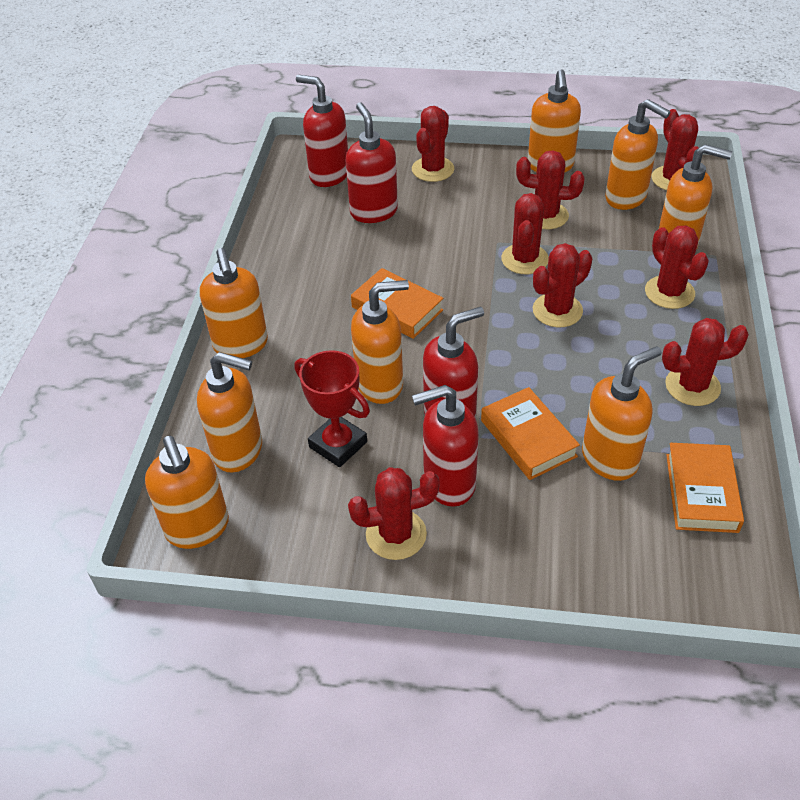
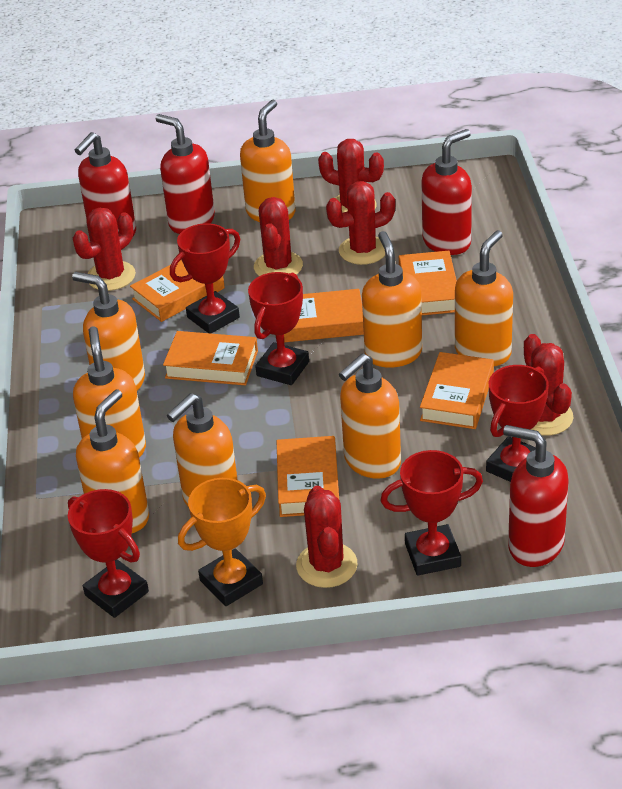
orange book: 3 -> 6
orange trophy: 0 -> 1
red cactus: 8 -> 6
red trophy: 1 -> 5

